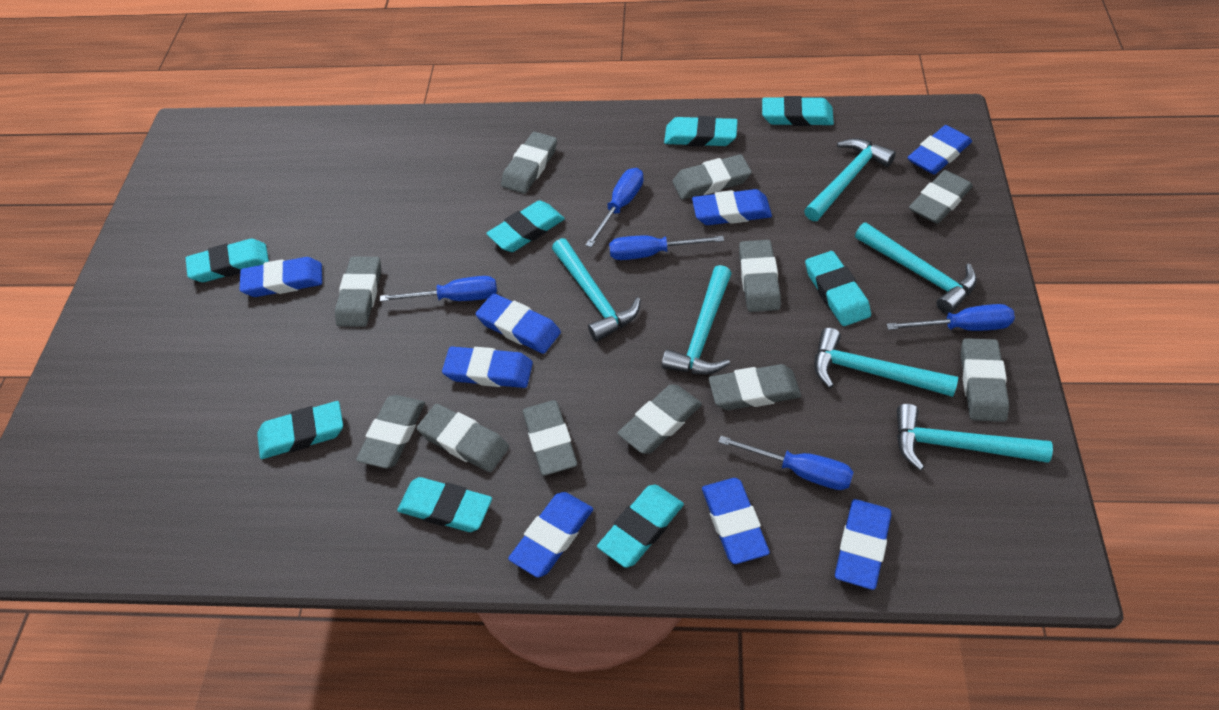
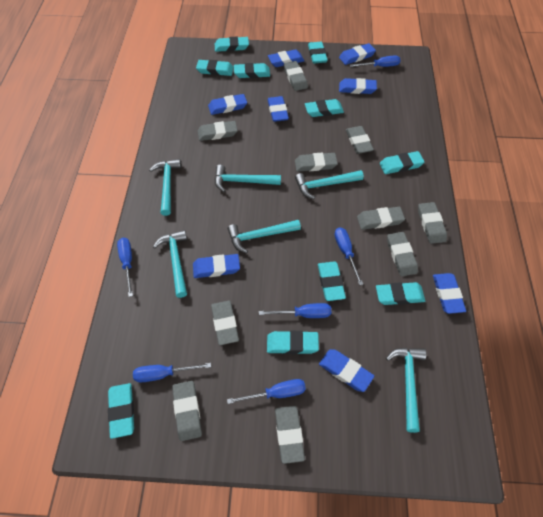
blue screwdriver: 5 -> 6
grey eraser: 11 -> 10
turquoise eraser: 8 -> 10

